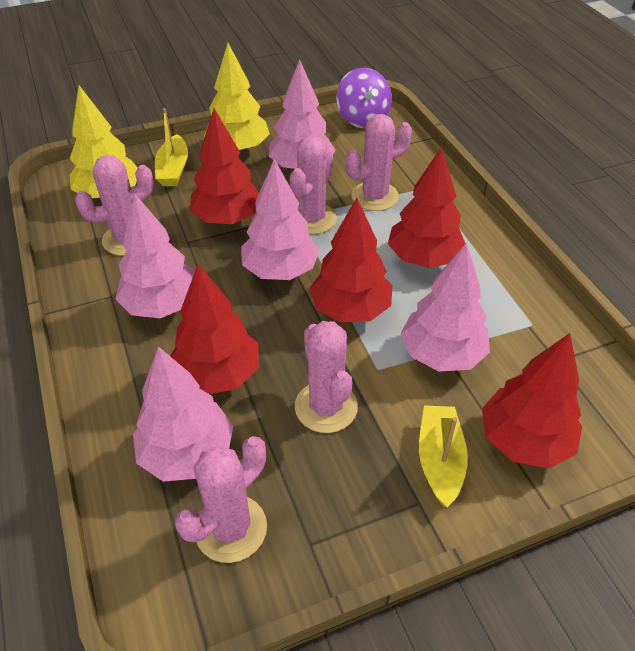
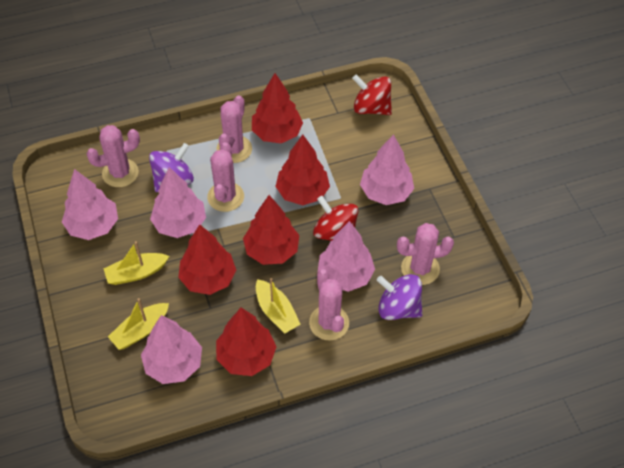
purple spinning top: 1 -> 2
red spinning top: 0 -> 2
yellow boat: 2 -> 3
yellow tree: 2 -> 0

